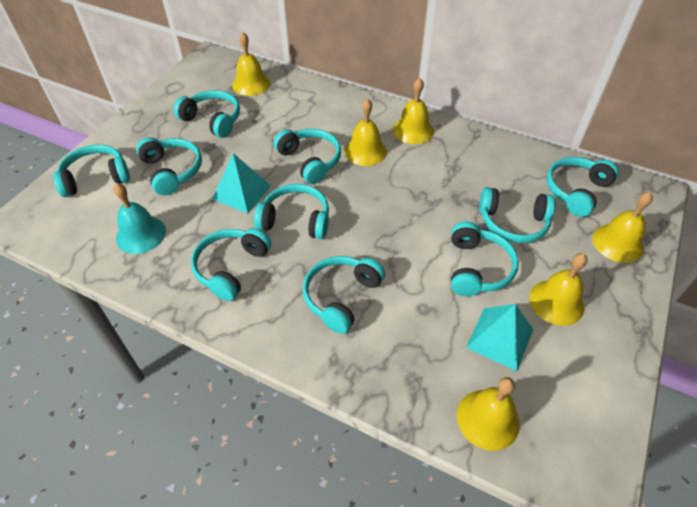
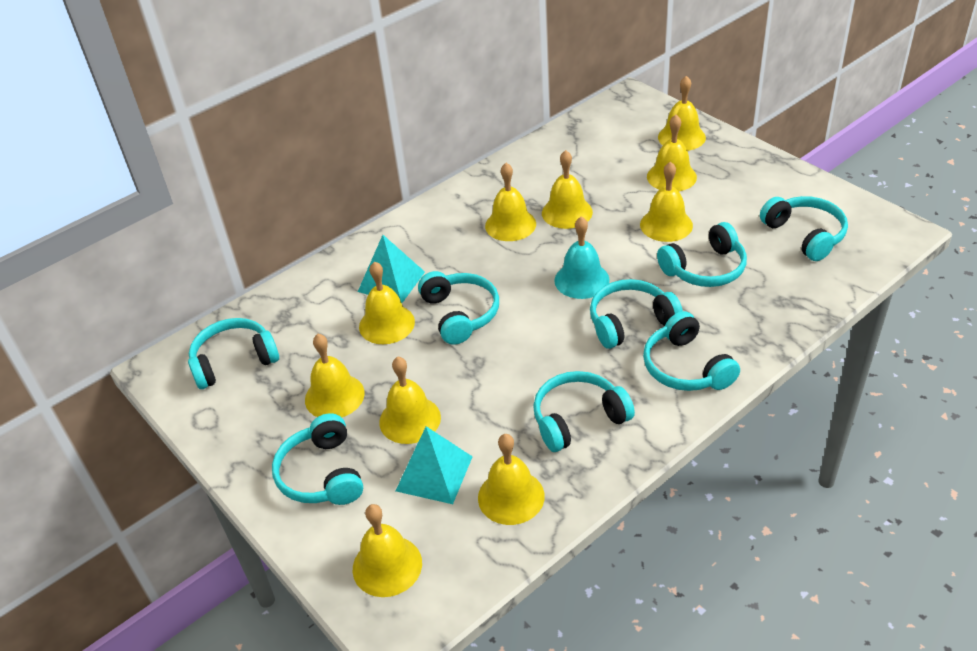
turquoise headphones: 10 -> 8
yellow bell: 6 -> 10

